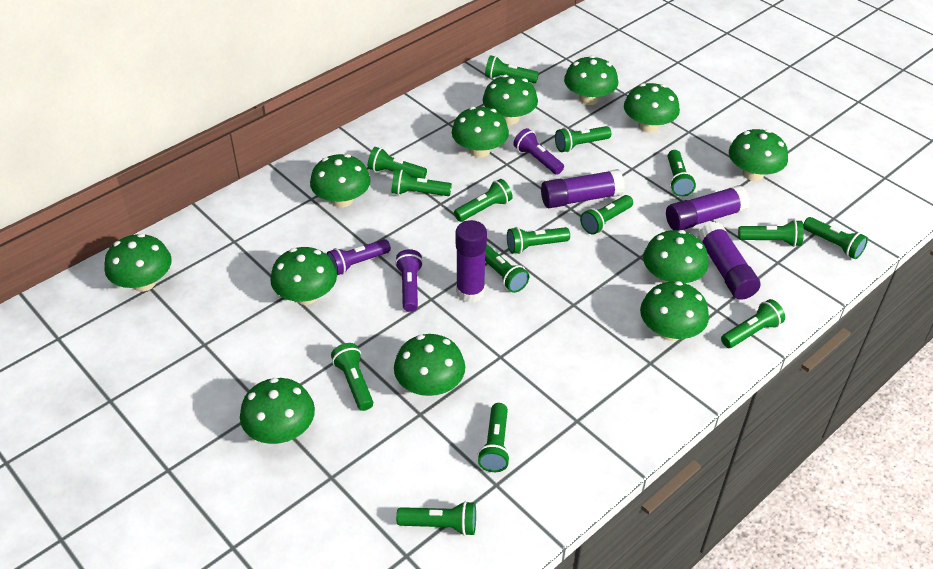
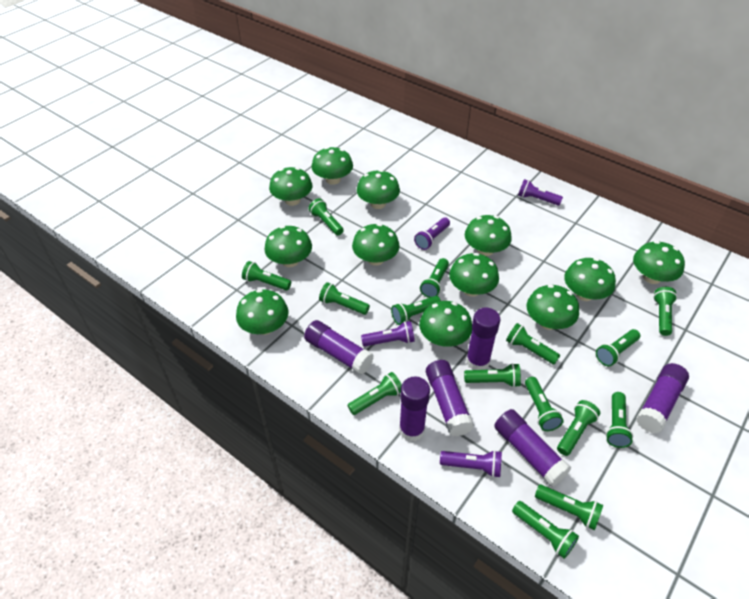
purple flashlight: 3 -> 4
purple glue stick: 4 -> 6

